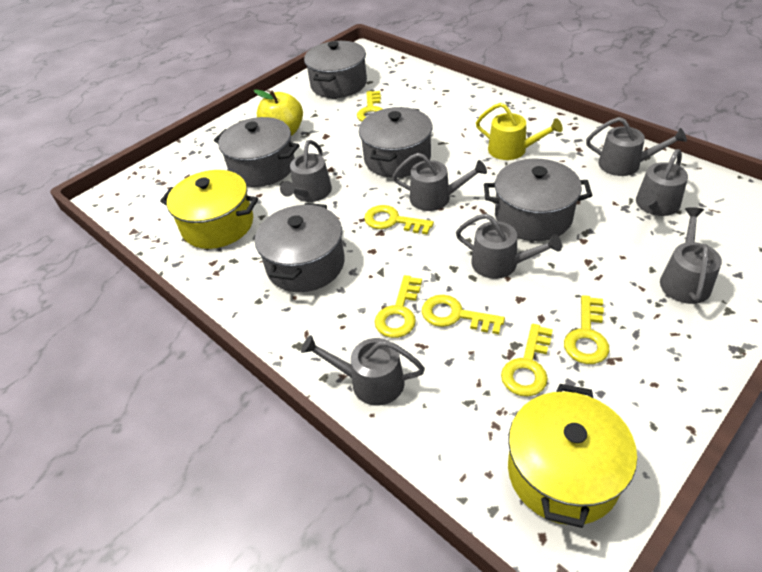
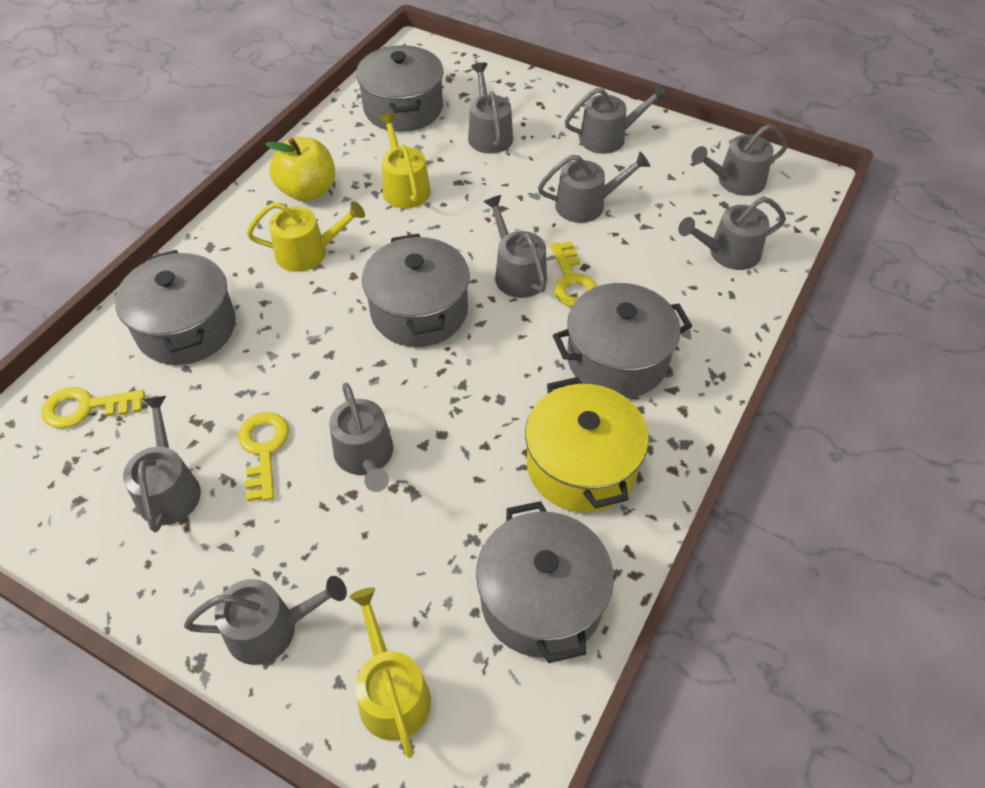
grey watering can: 7 -> 9
yellow key: 6 -> 3
yellow pot: 2 -> 1
yellow watering can: 1 -> 3

